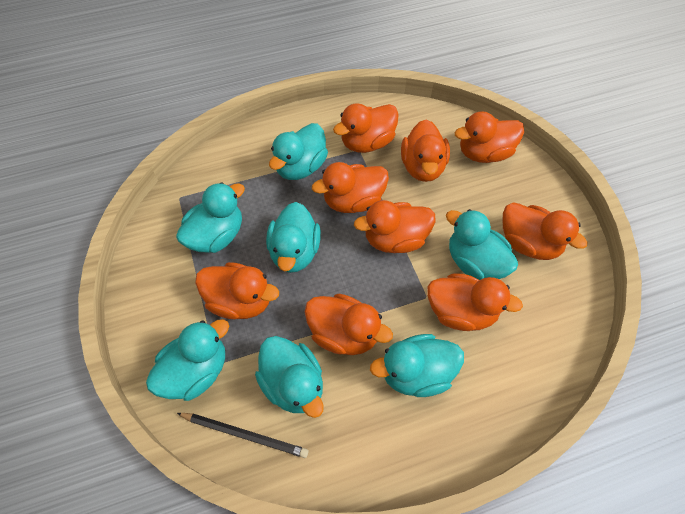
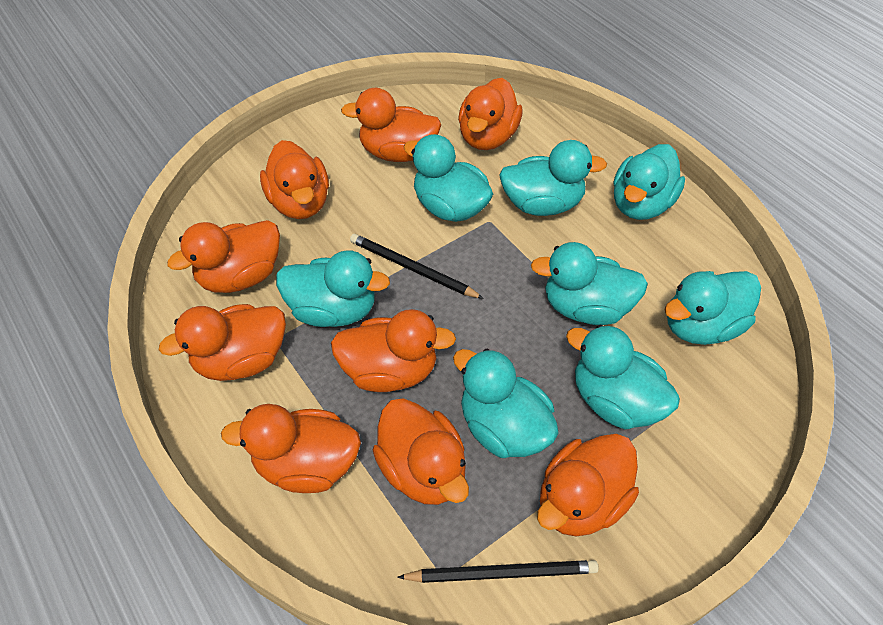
black pencil: 1 -> 2
turquoise duck: 7 -> 8

